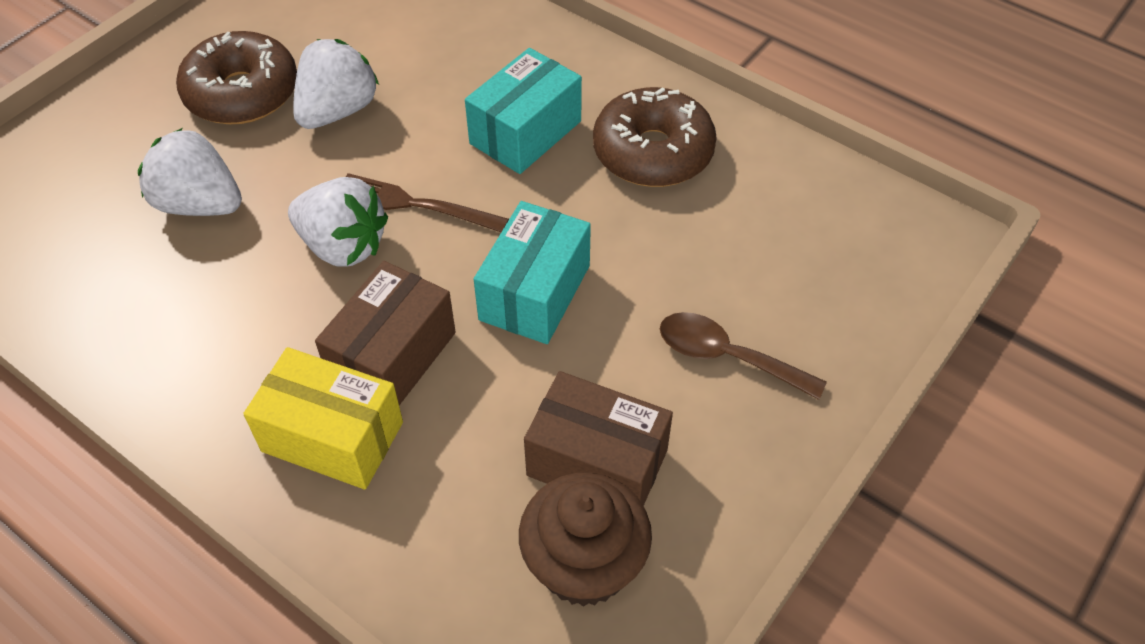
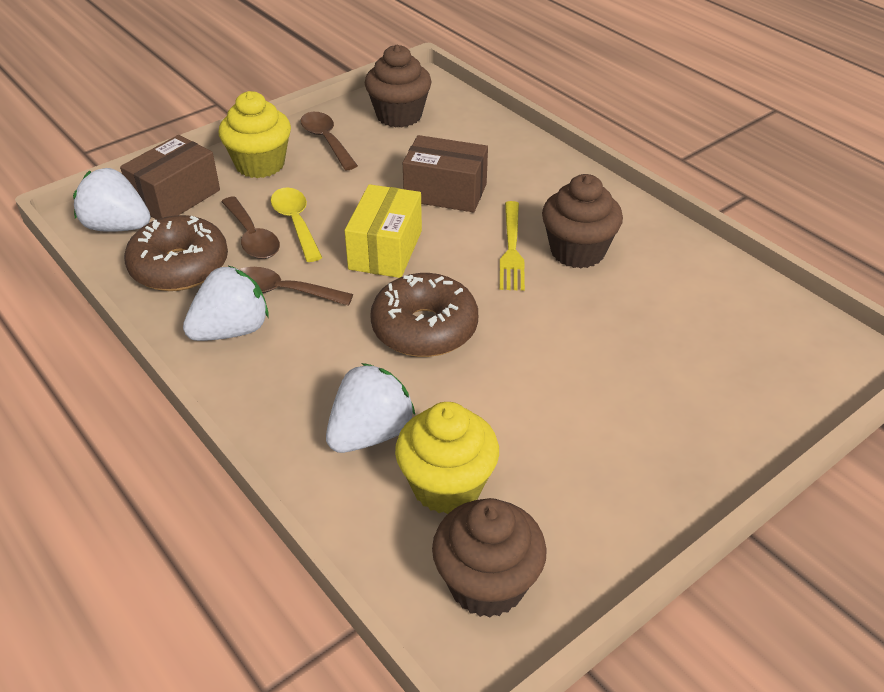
brown cupcake: 1 -> 3
brown fork: 1 -> 0
brown spoon: 1 -> 3
turquoise box: 2 -> 0
yellow cupcake: 0 -> 2
yellow fork: 0 -> 1
yellow spoon: 0 -> 1

